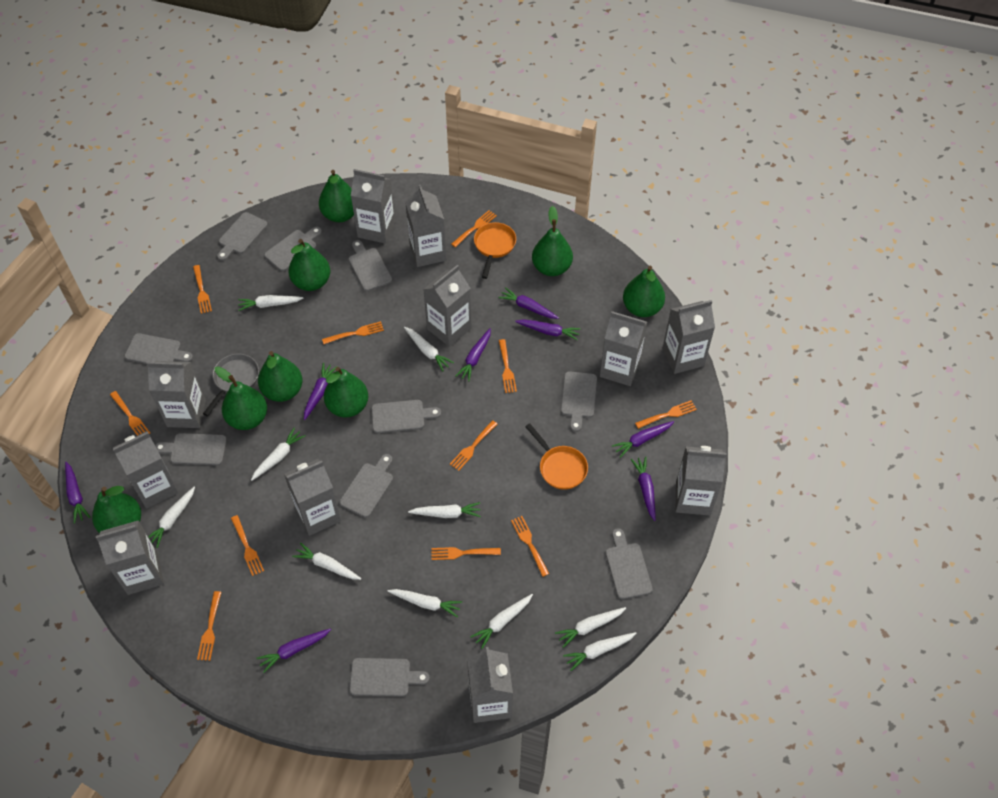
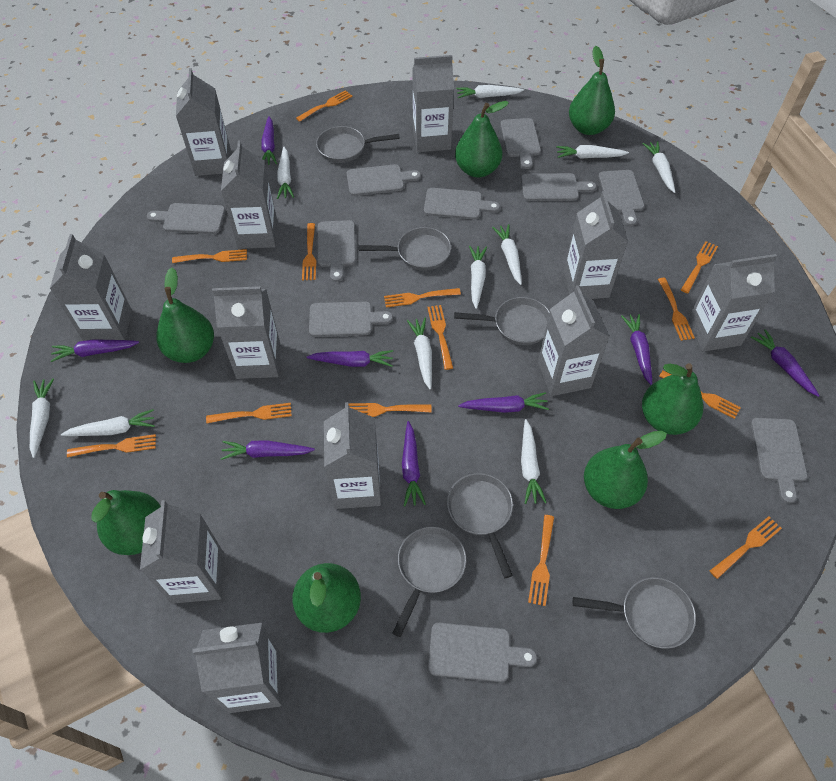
green pear: 8 -> 7
grey pan: 1 -> 6
orange fork: 11 -> 13
orange pan: 2 -> 0

